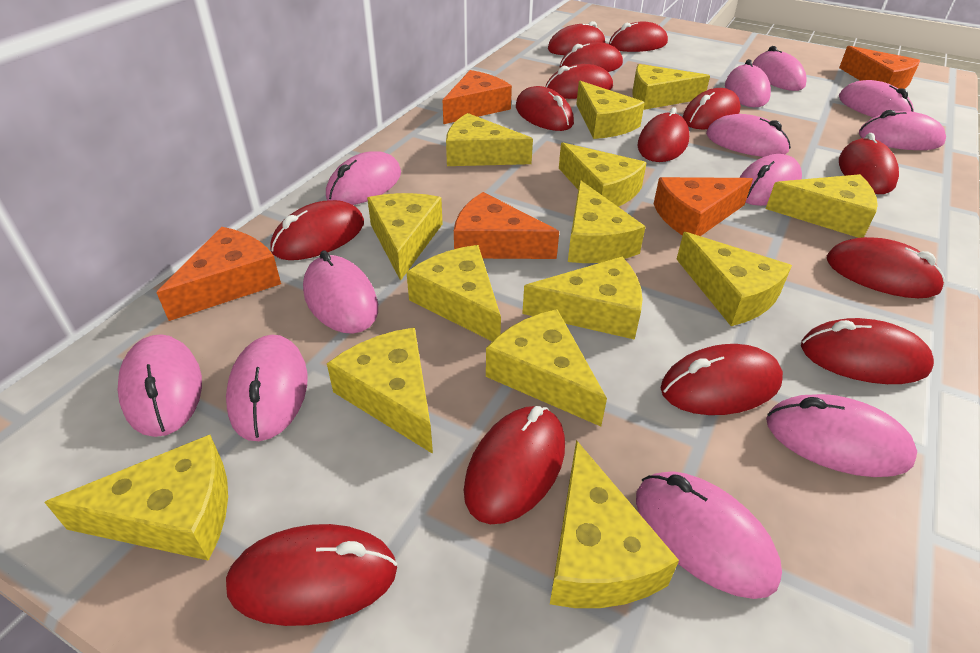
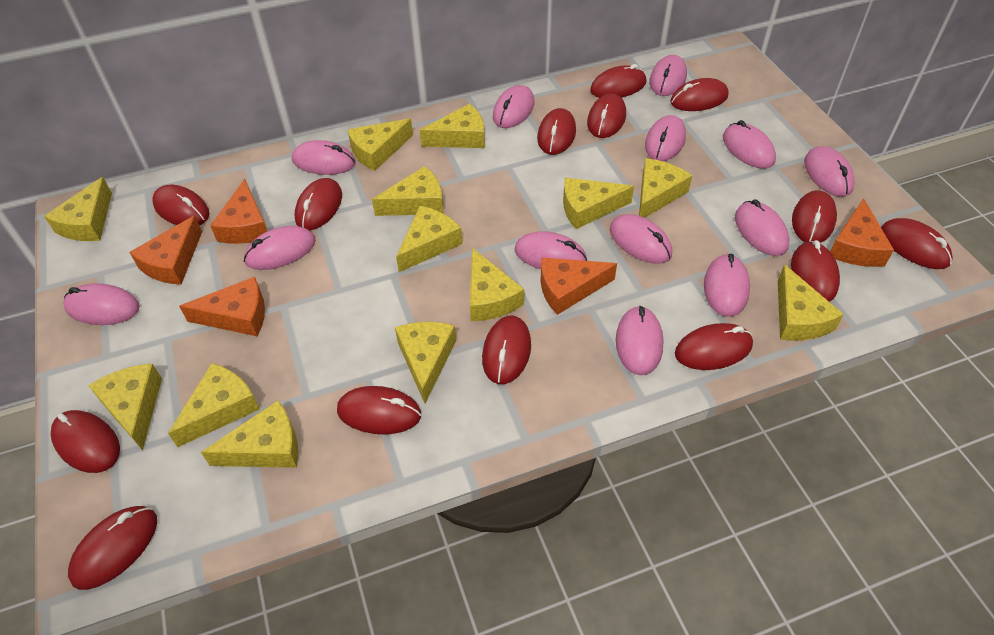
pink mouse: 12 -> 13
yellow cheese: 14 -> 13

